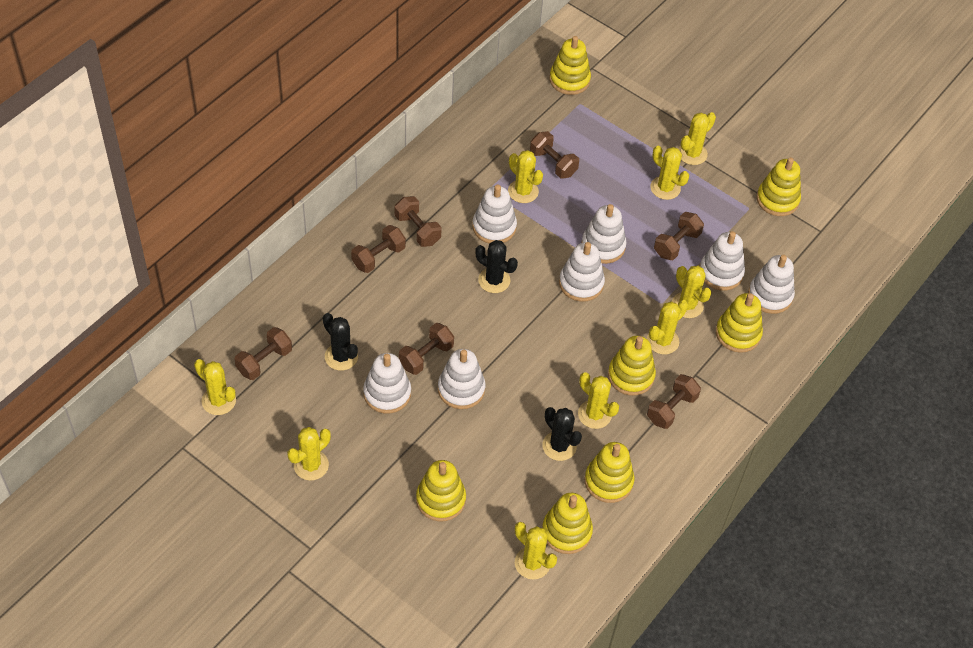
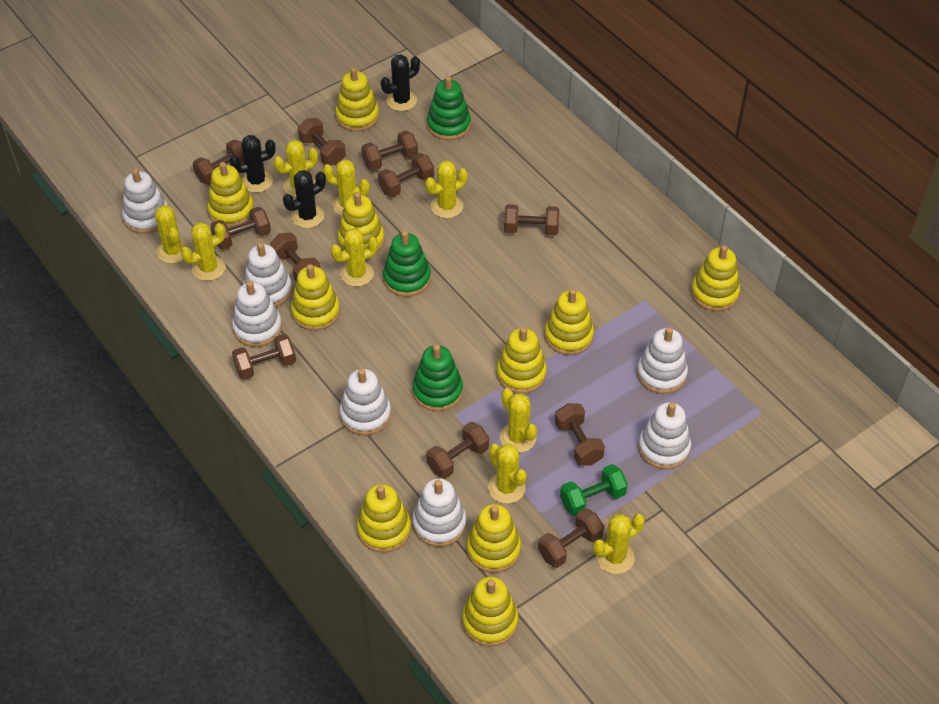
brown dumbbell: 7 -> 11
green dumbbell: 0 -> 1
green stacking toy: 0 -> 3
yellow stacking toy: 7 -> 10

